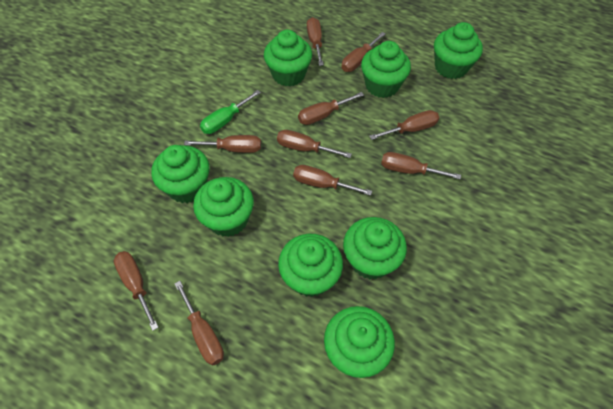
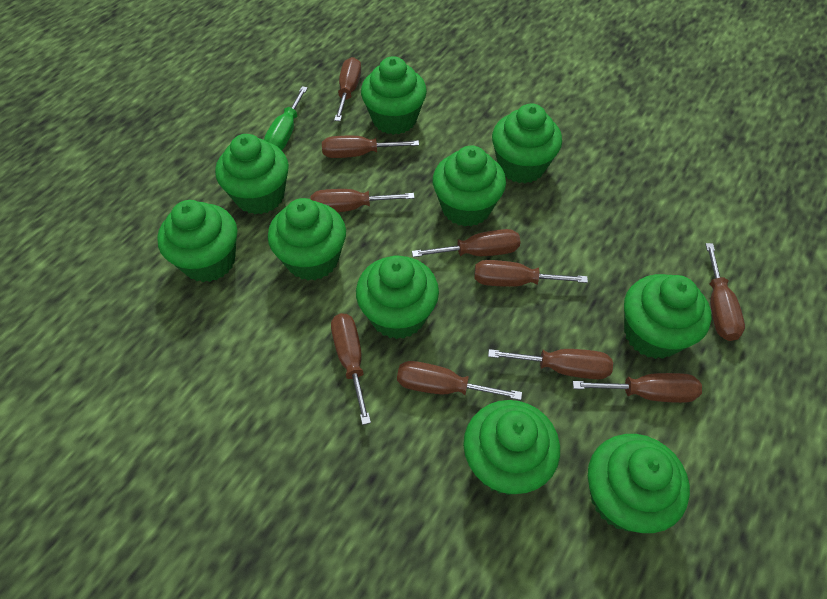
green cupcake: 8 -> 10

